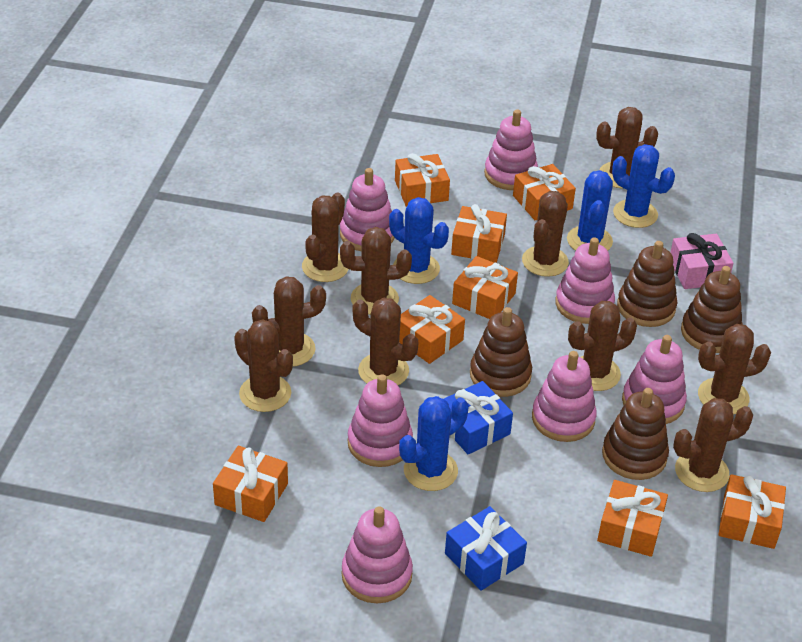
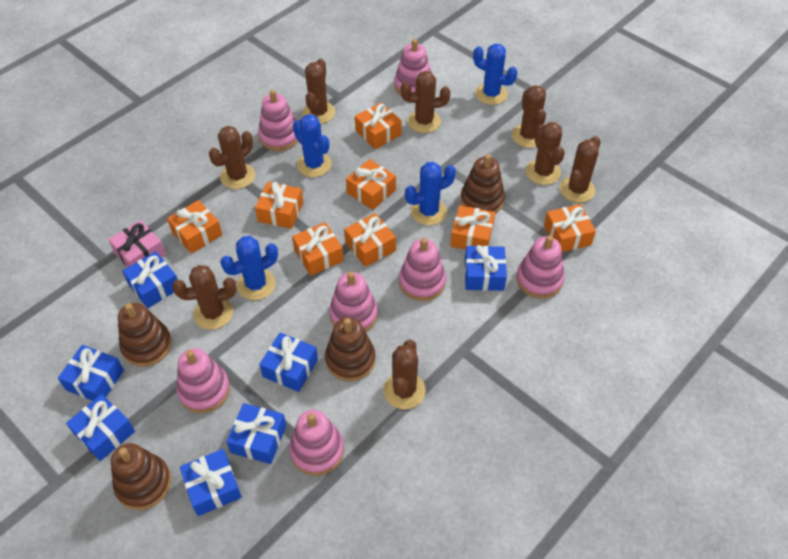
blue gift: 2 -> 7
brown cactus: 10 -> 8

